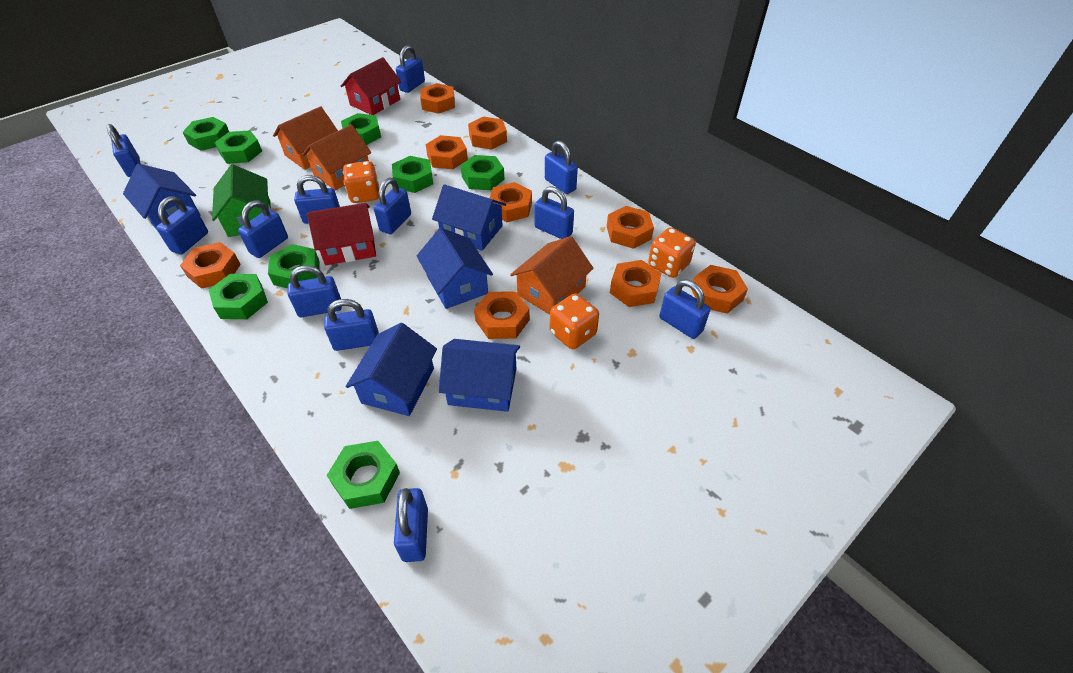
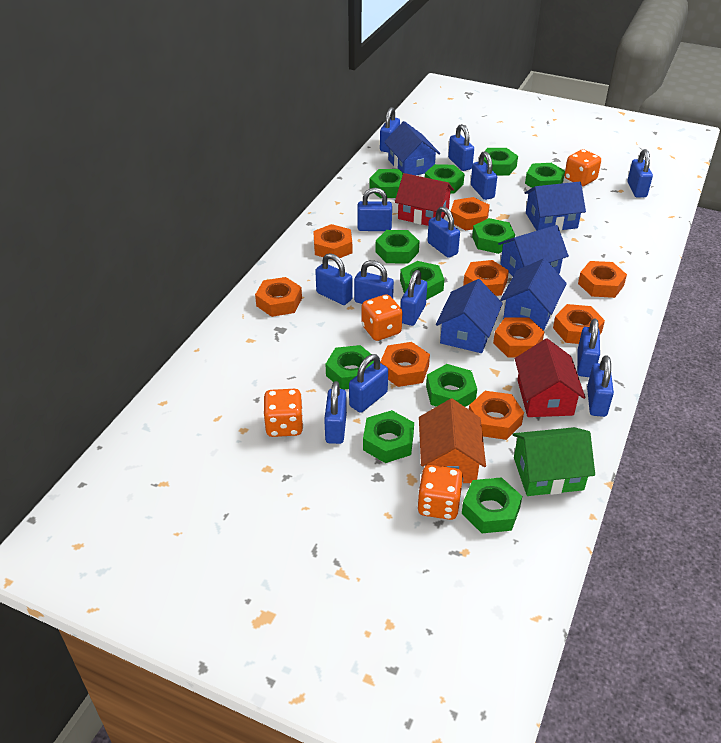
blue padlock: 12 -> 13
green nut: 8 -> 11
orange dice: 3 -> 4
orange house: 3 -> 1

